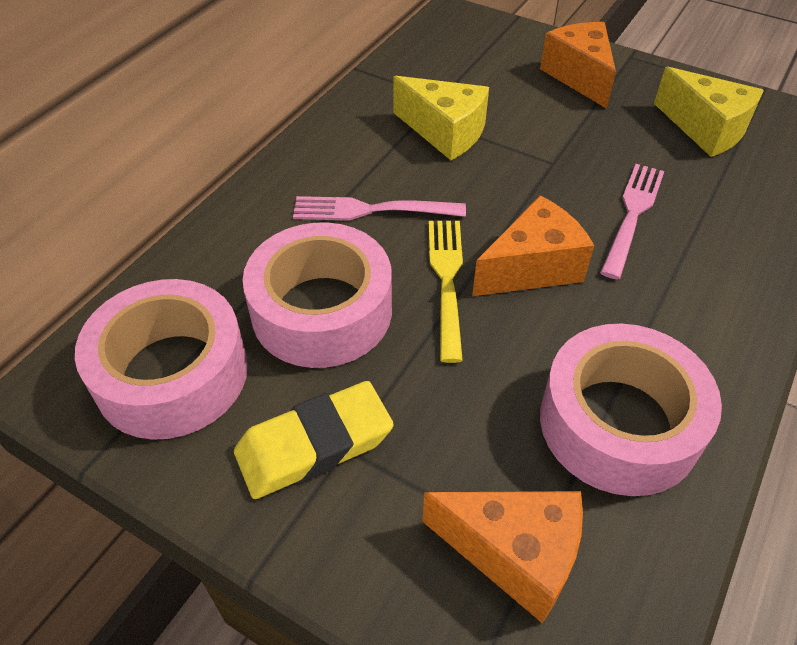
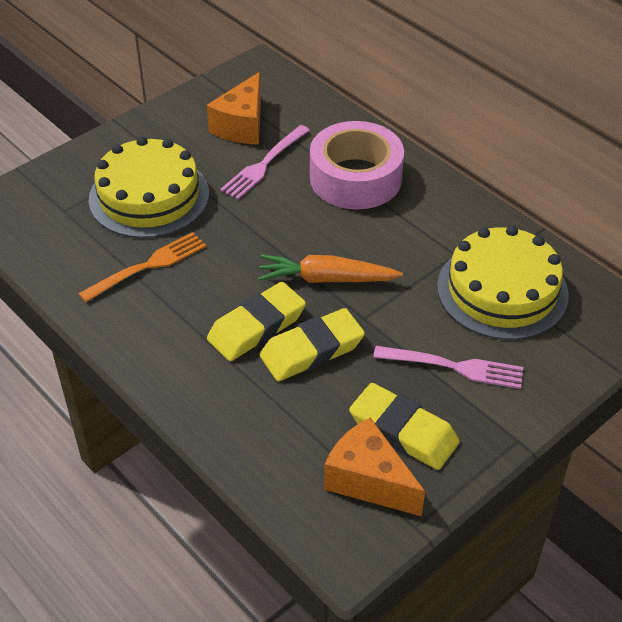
orange carrot: 0 -> 1
orange cheese: 3 -> 2
orange fork: 0 -> 1
pink tape: 3 -> 1
yellow cake: 0 -> 2
yellow cheese: 2 -> 0
yellow eraser: 1 -> 3
yellow fork: 1 -> 0

